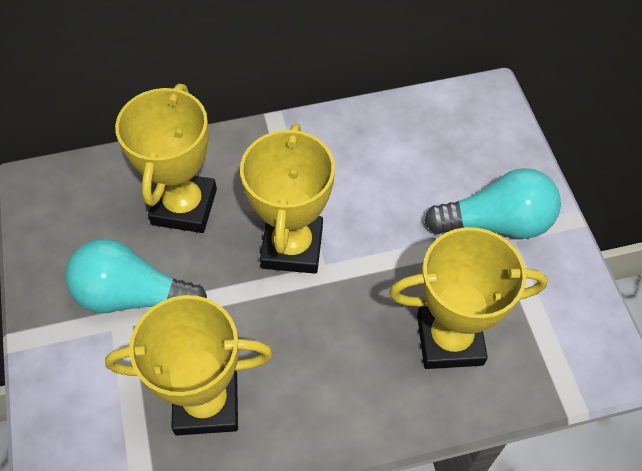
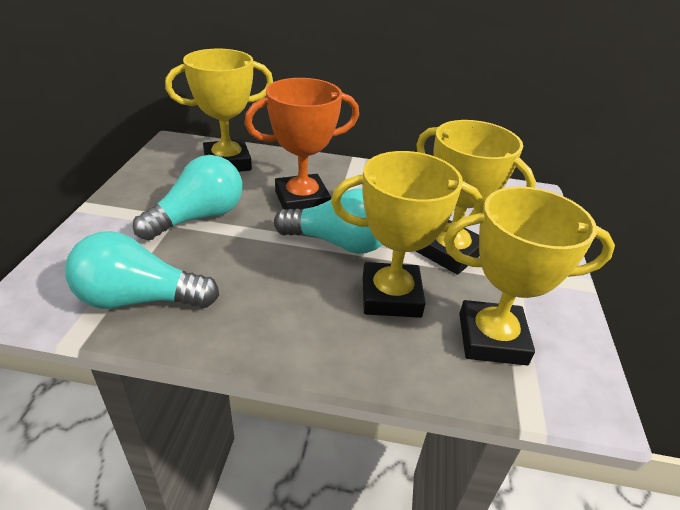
orange trophy: 0 -> 1
turquoise light bulb: 2 -> 3

